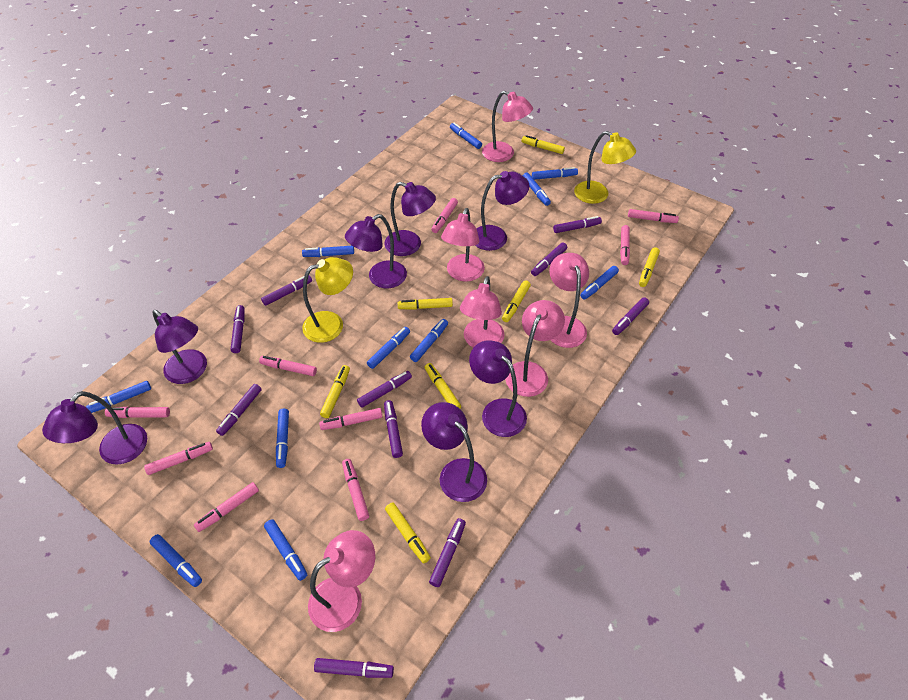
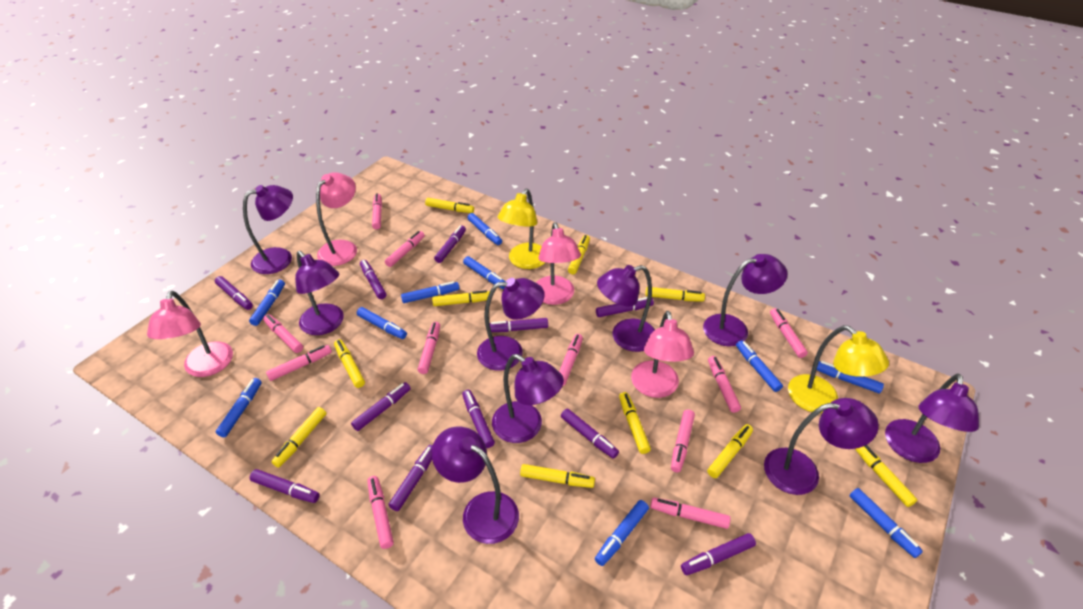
blue marker: 11 -> 10
pink lamp: 6 -> 4
pink marker: 9 -> 11
purple lamp: 7 -> 9
purple marker: 10 -> 11
yellow marker: 7 -> 10

